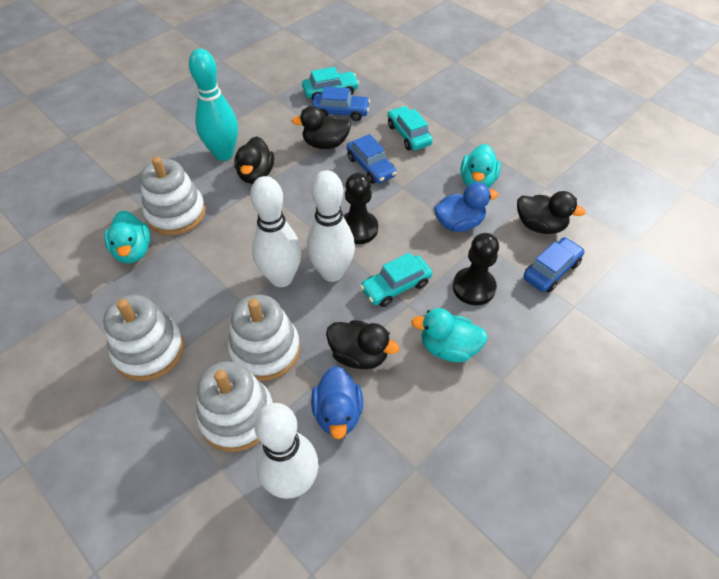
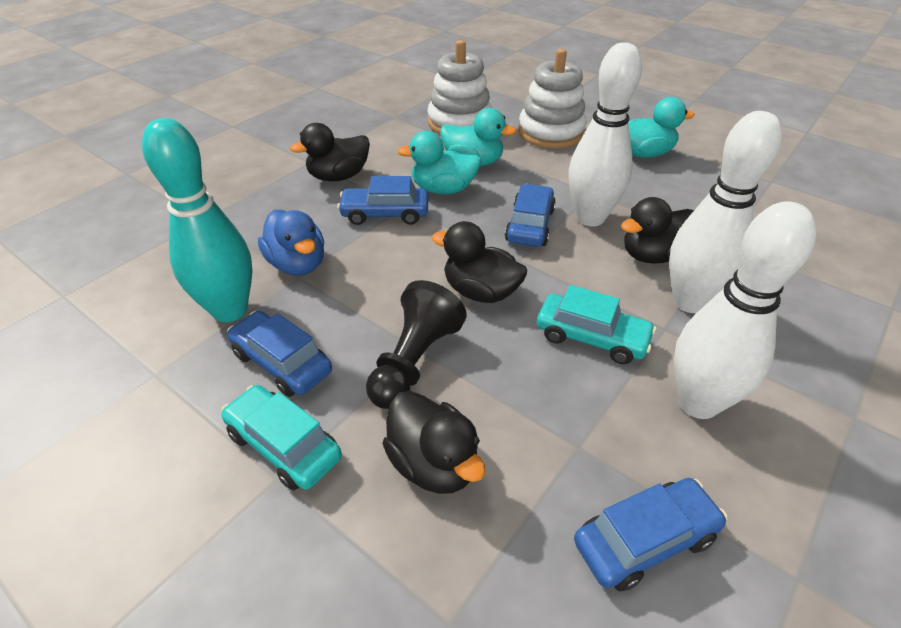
black pawn: 2 -> 1
blue car: 3 -> 4
blue duck: 2 -> 1
turquoise car: 3 -> 2
white stacking toy: 4 -> 2

